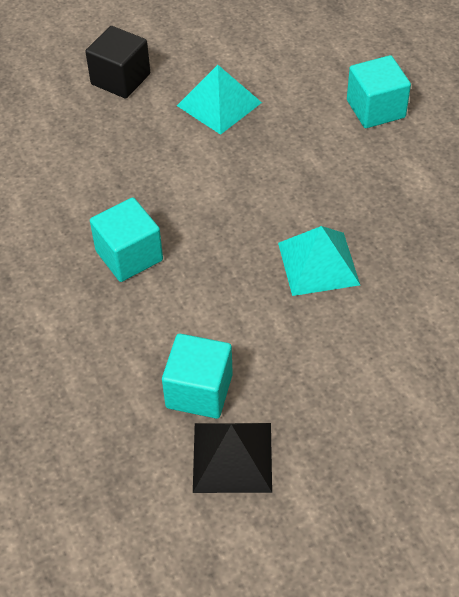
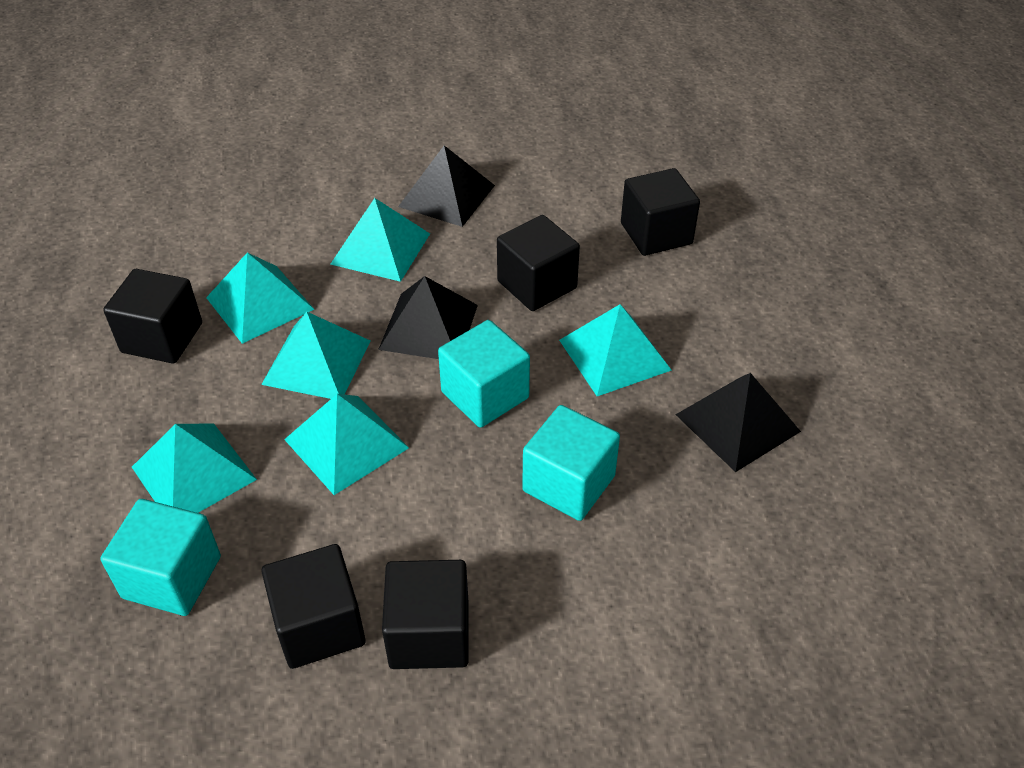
black cube: 1 -> 5
black pyramid: 1 -> 3
turquoise pyramid: 2 -> 6

